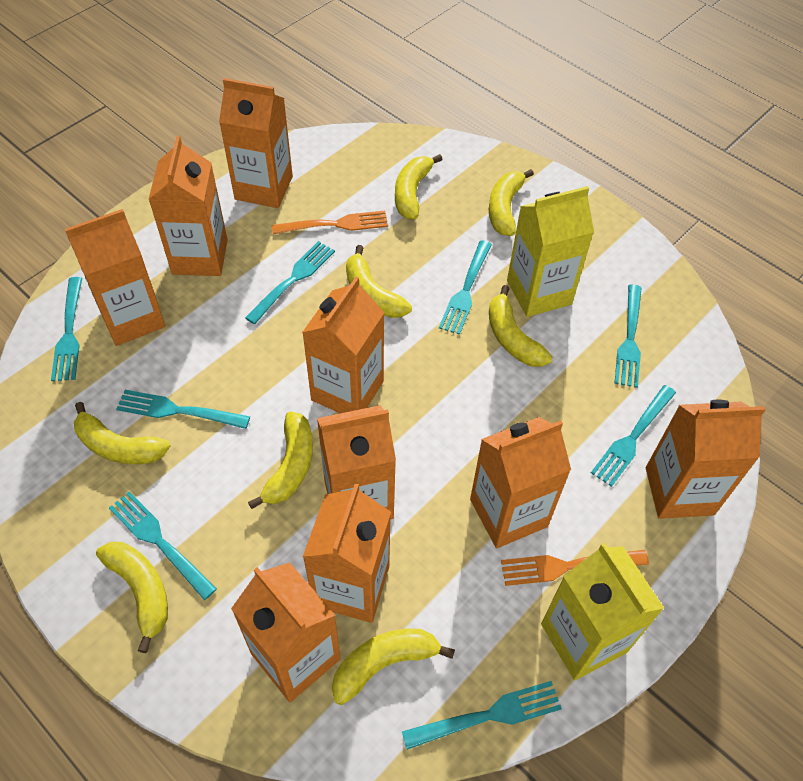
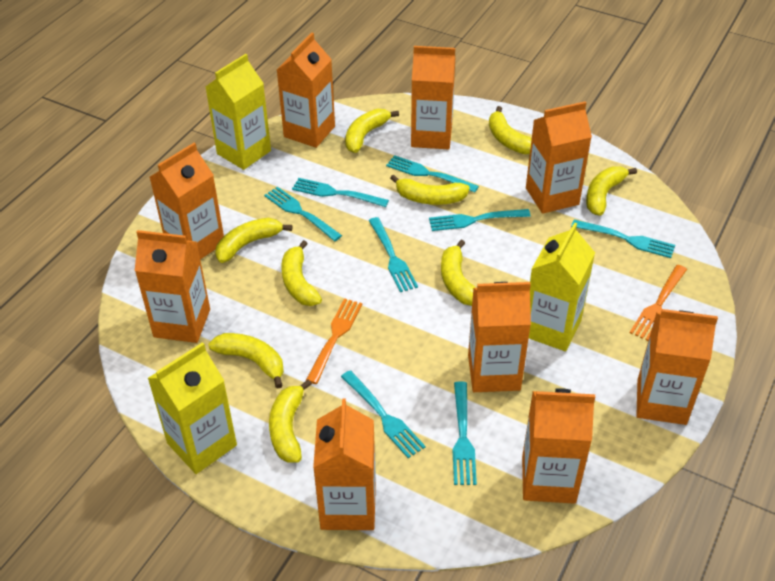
yellow banana: 8 -> 9
yellow carton: 2 -> 3

